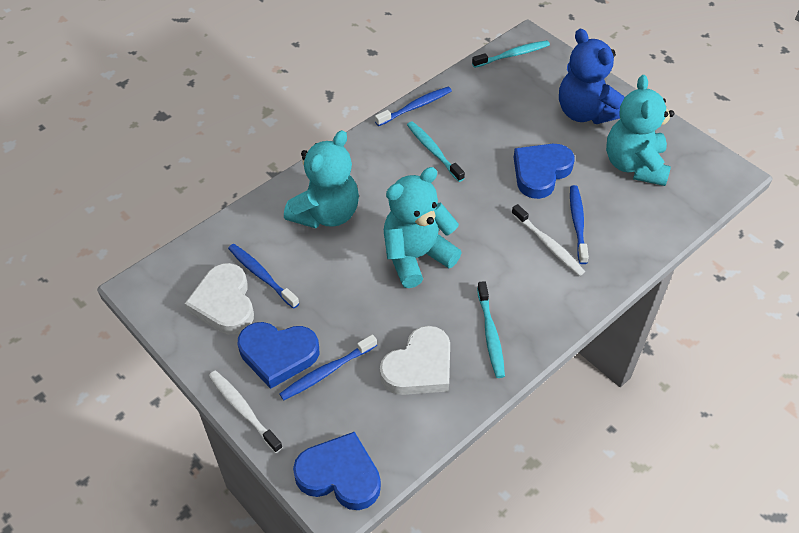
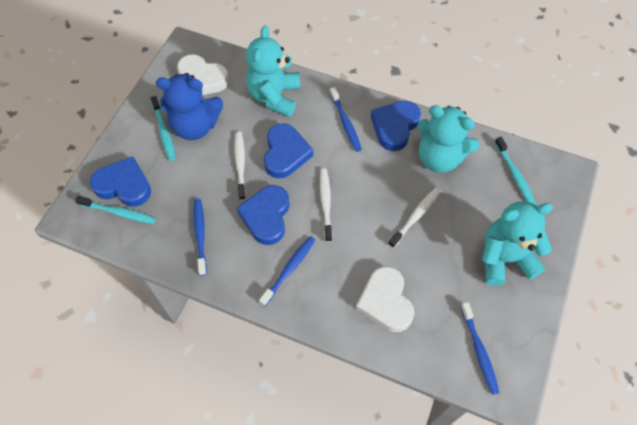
blue heart: 3 -> 4
white toothbrush: 2 -> 3

